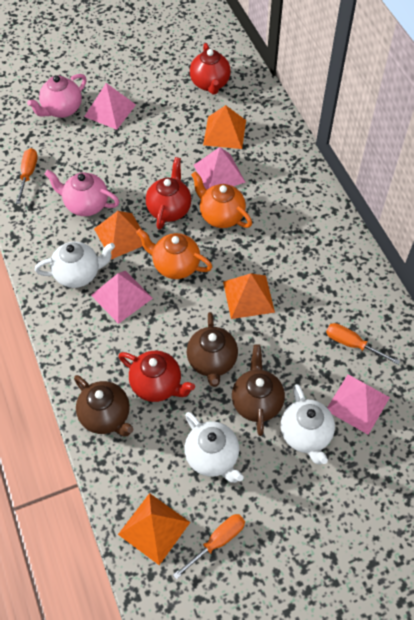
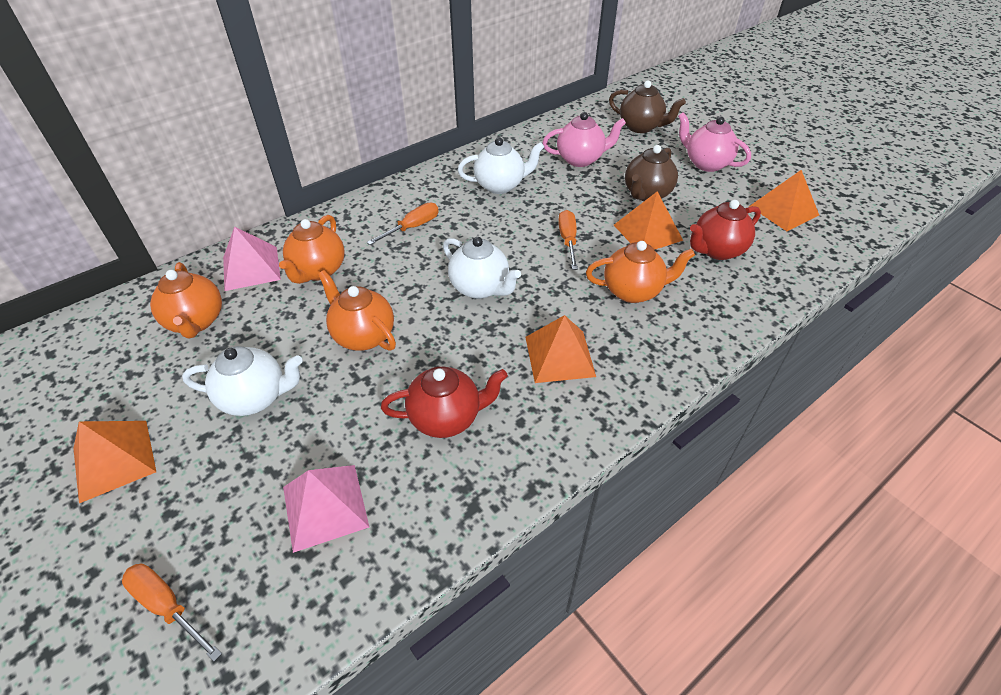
brown teapot: 3 -> 2
orange teapot: 2 -> 4
pink pyramid: 4 -> 2
red teapot: 3 -> 2

